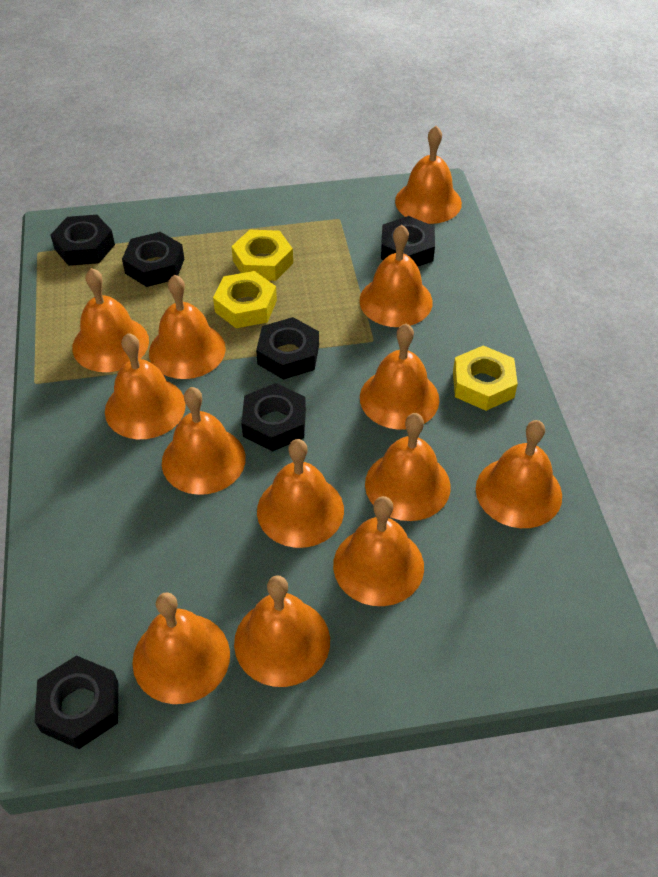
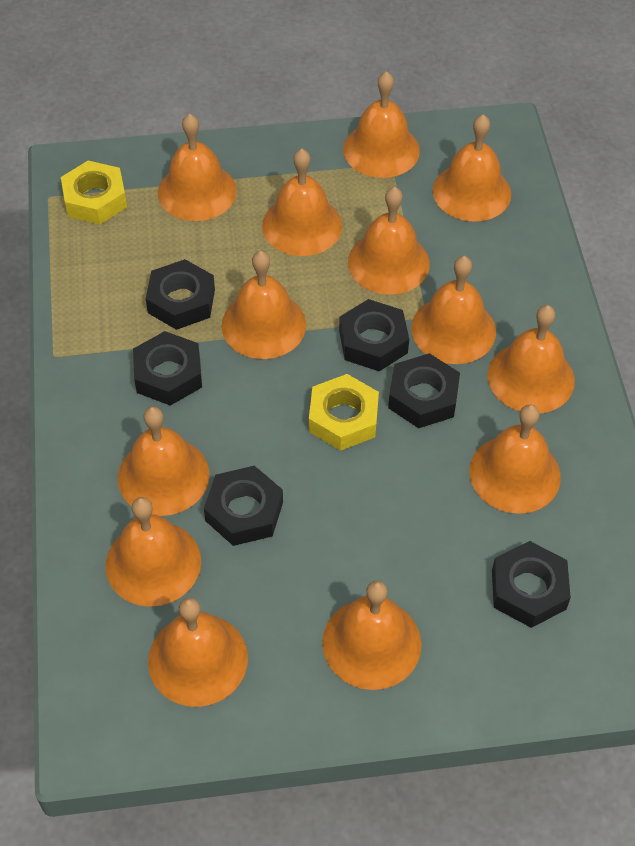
yellow nut: 3 -> 2

